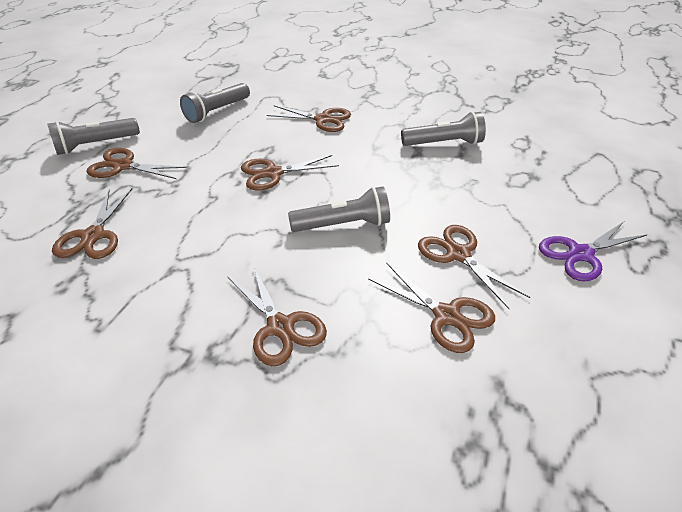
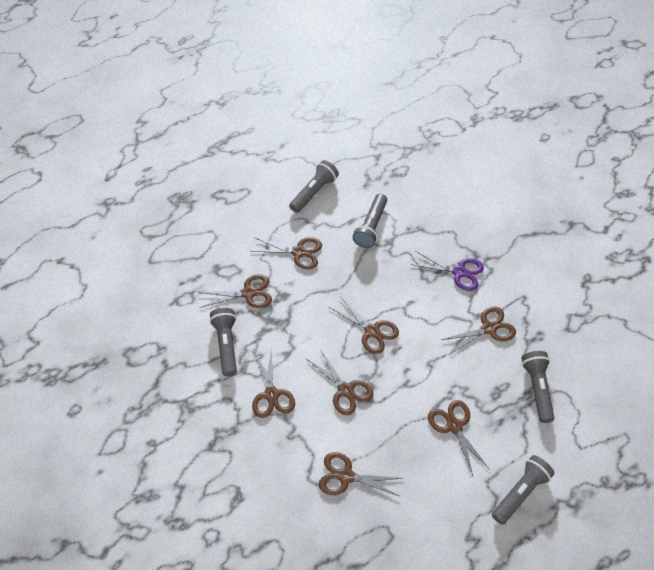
brown scissors: 7 -> 8
grey flashlight: 4 -> 5

